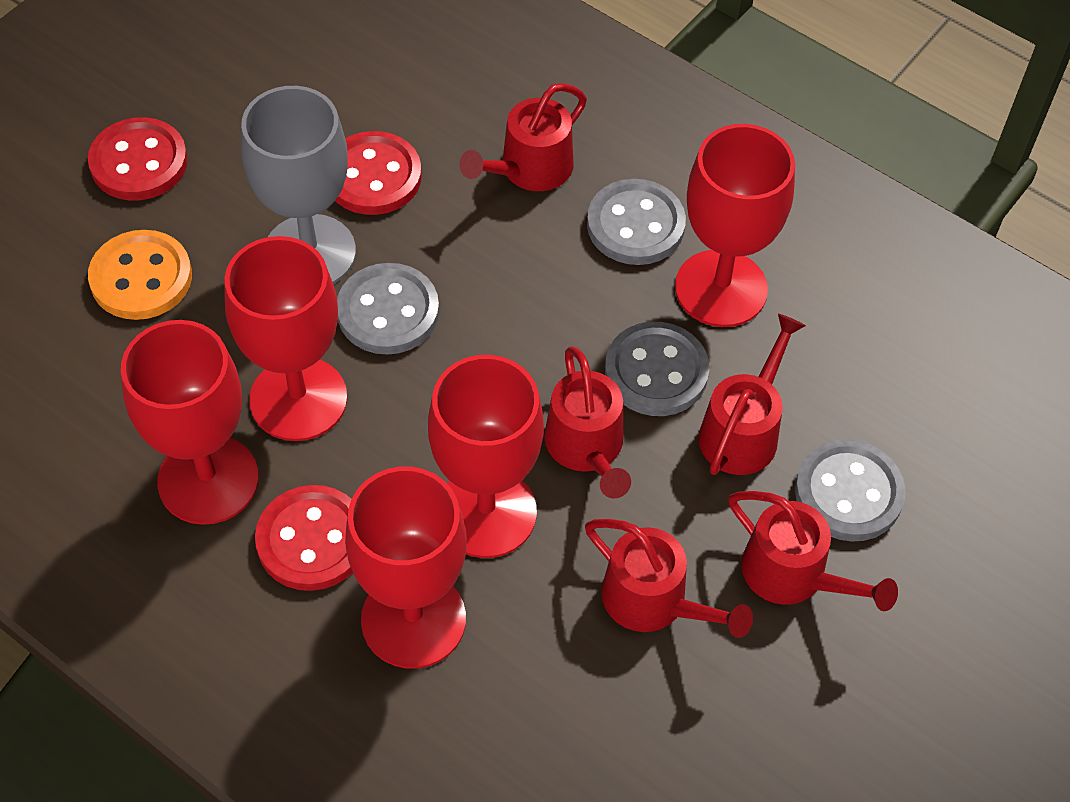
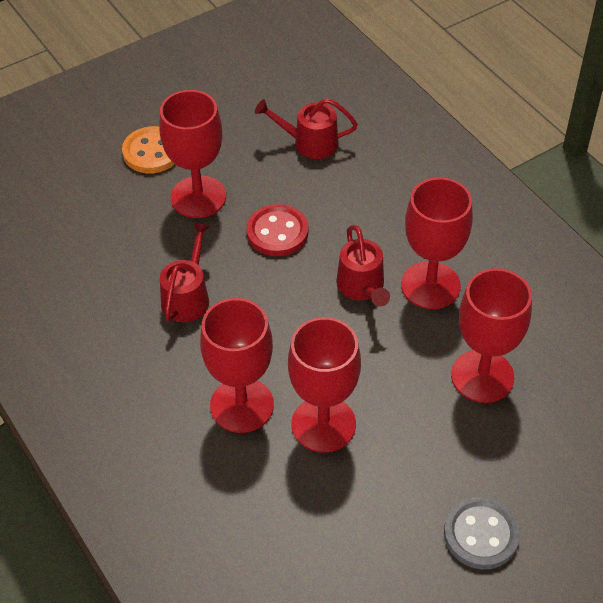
grey button: 4 -> 1
grey goblet: 1 -> 0
red button: 3 -> 1
red watering can: 5 -> 3

